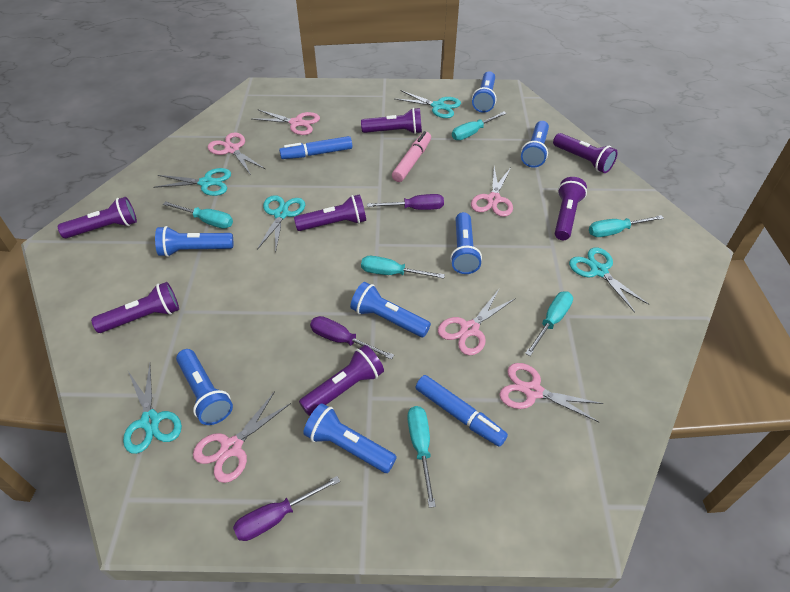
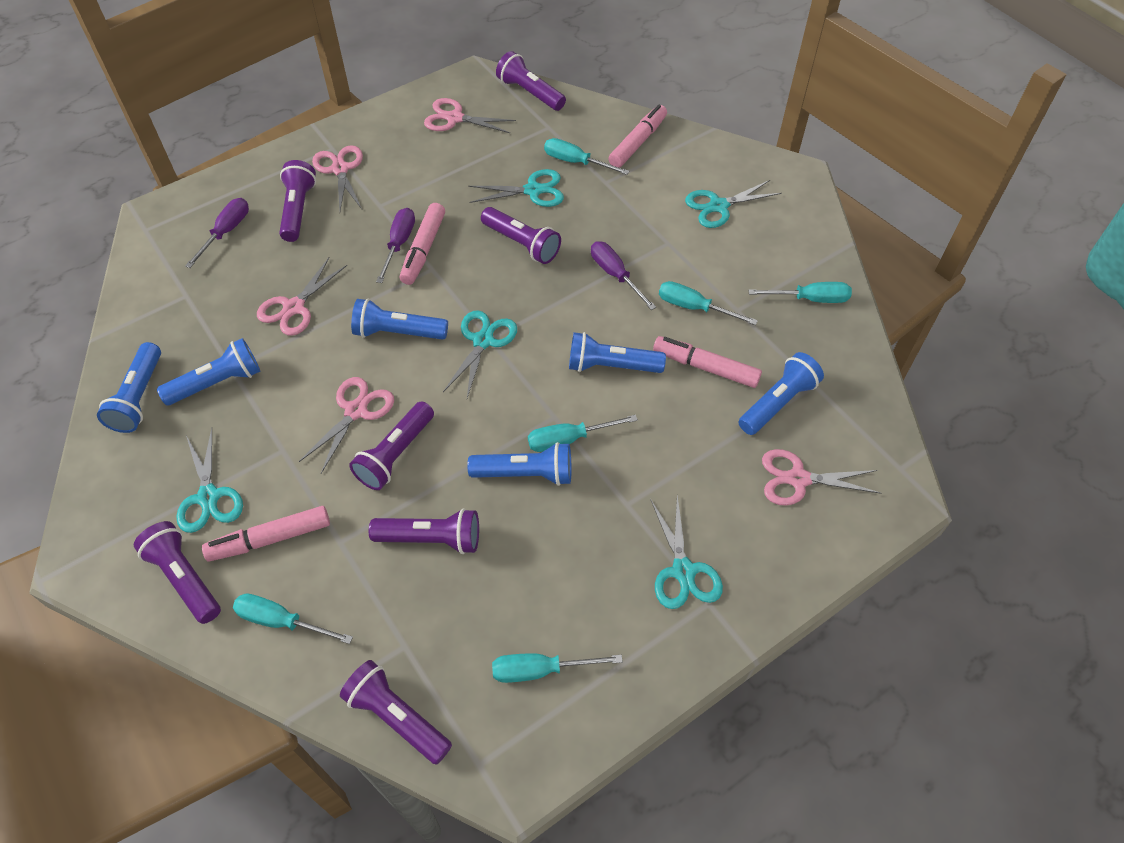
blue flashlight: 7 -> 6
blue marker: 2 -> 0
pink marker: 1 -> 4
pink scissors: 6 -> 5

